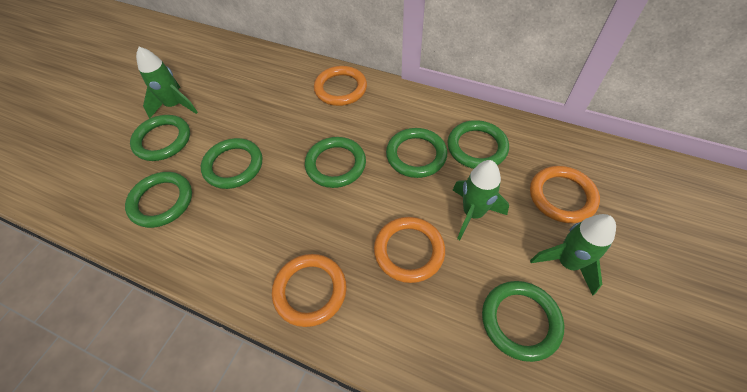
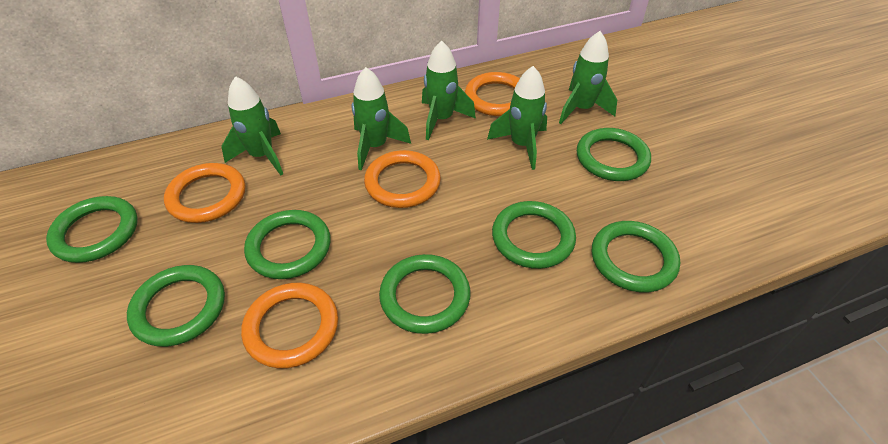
green rocket: 3 -> 5

